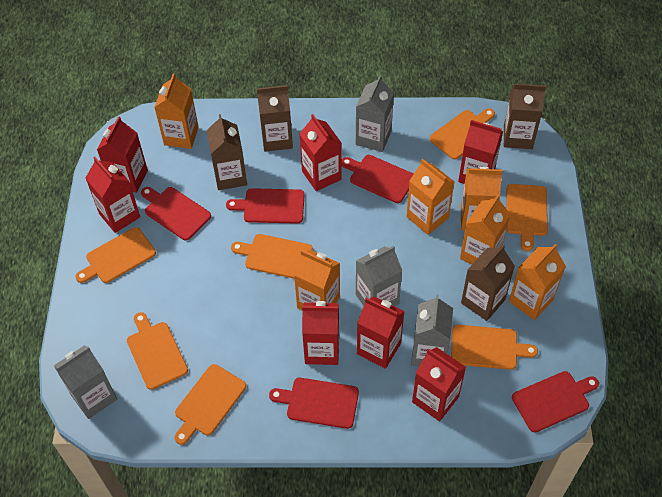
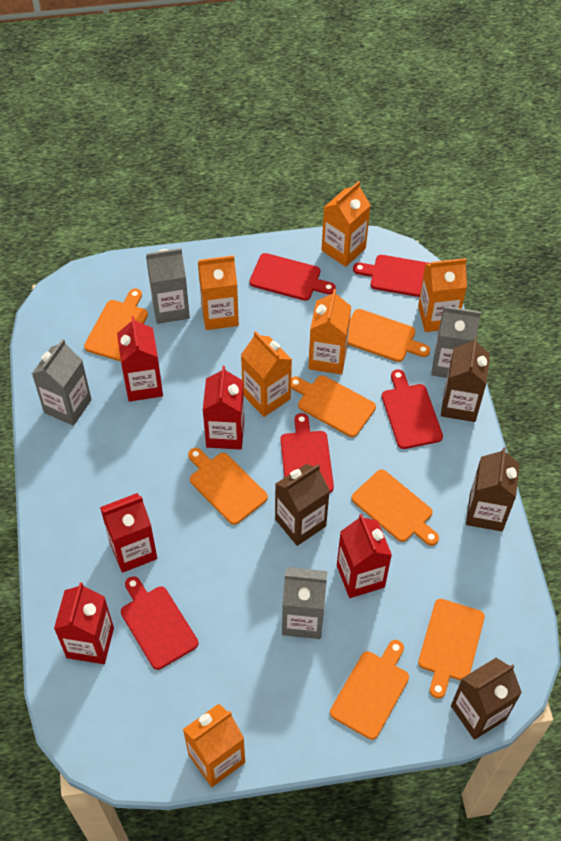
red carton: 7 -> 5

